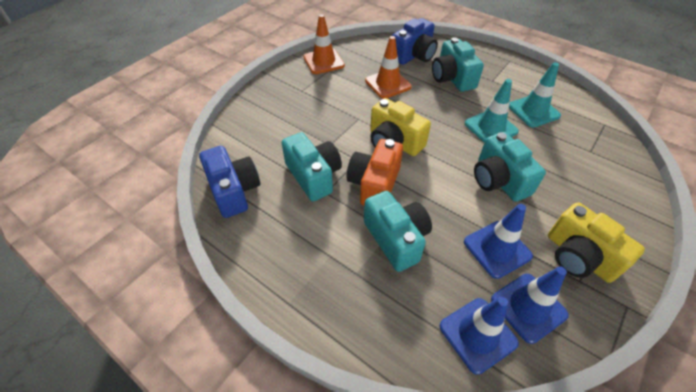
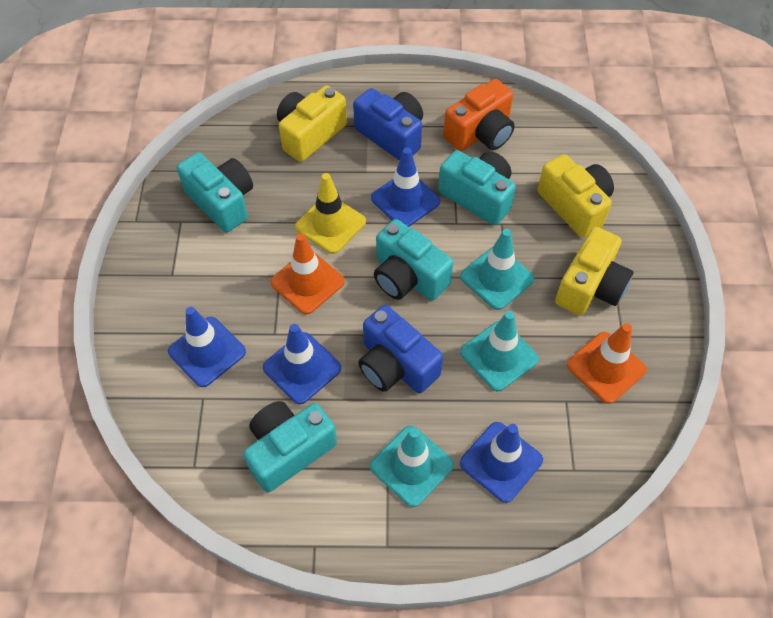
blue traffic cone: 3 -> 4
turquoise traffic cone: 2 -> 3
yellow camera: 2 -> 3
yellow traffic cone: 0 -> 1

